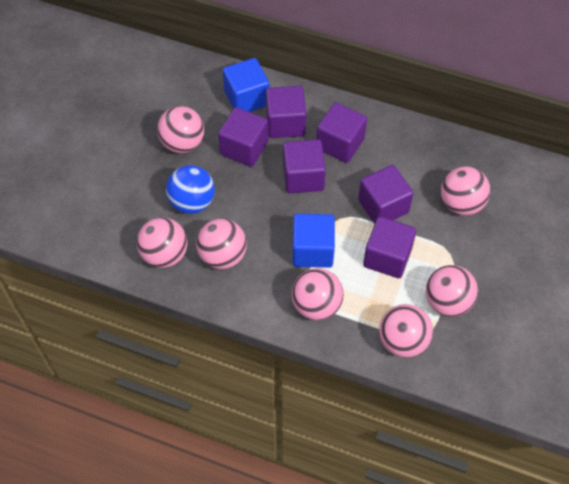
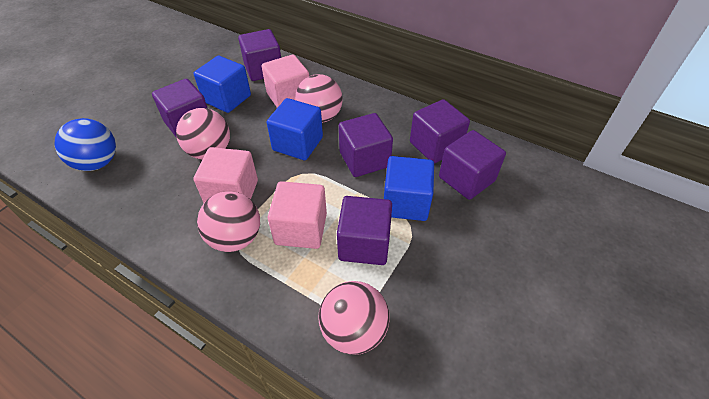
blue cube: 2 -> 3
pink ball: 7 -> 4
pink cube: 0 -> 3

